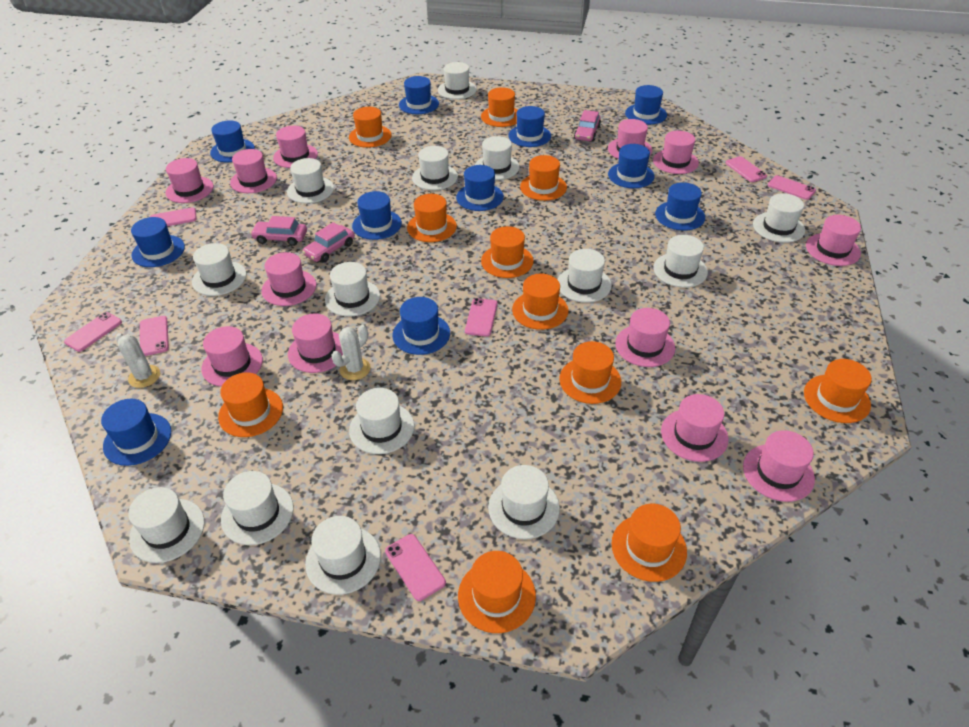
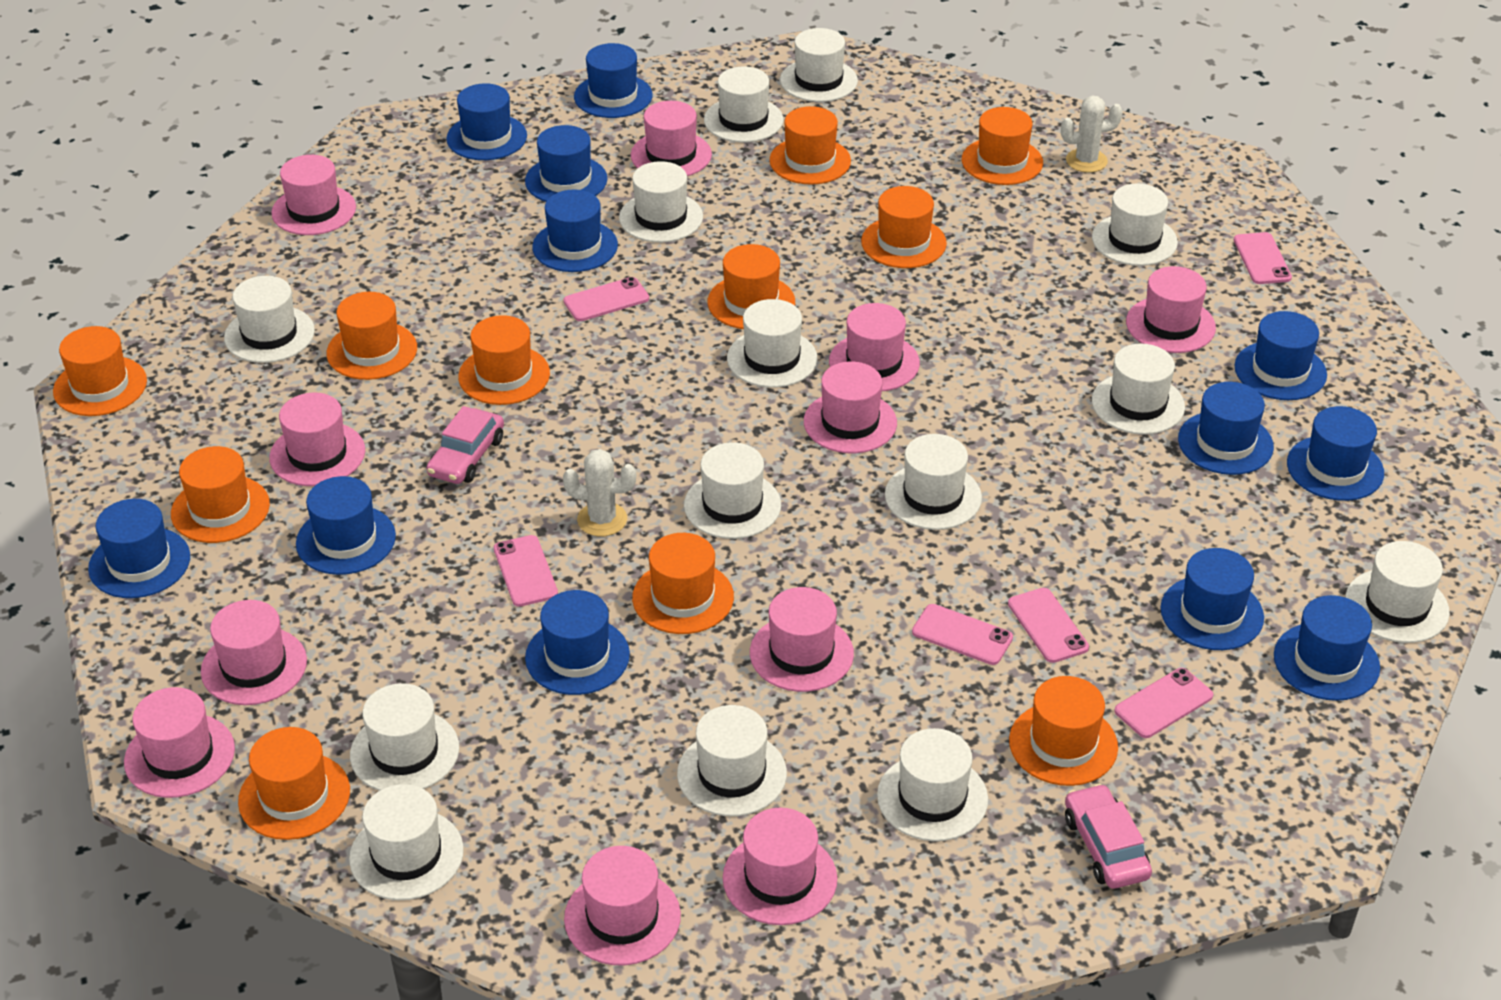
blue hat: 11 -> 12
pink car: 3 -> 2
pink hat: 12 -> 11
pink phone: 7 -> 6

